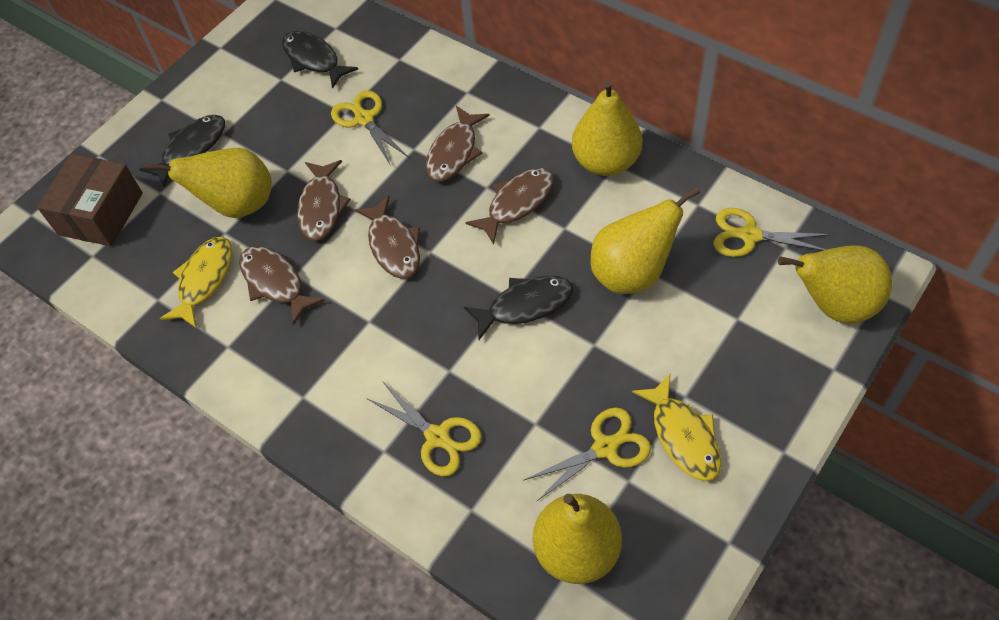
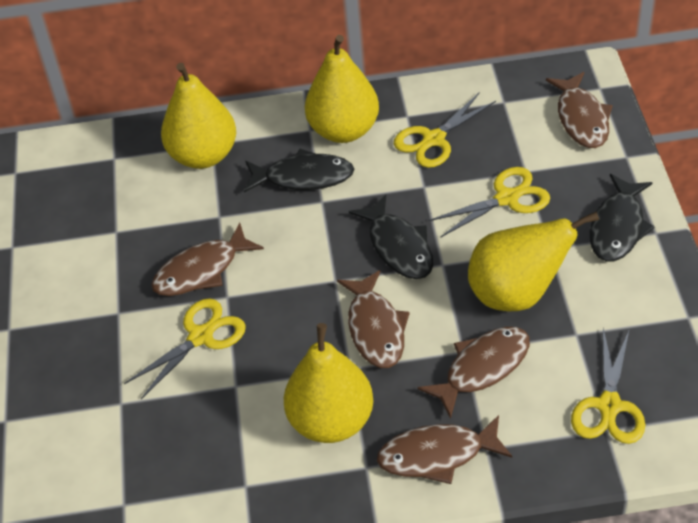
brown box: 1 -> 0
yellow fish: 2 -> 0
yellow pear: 5 -> 4

